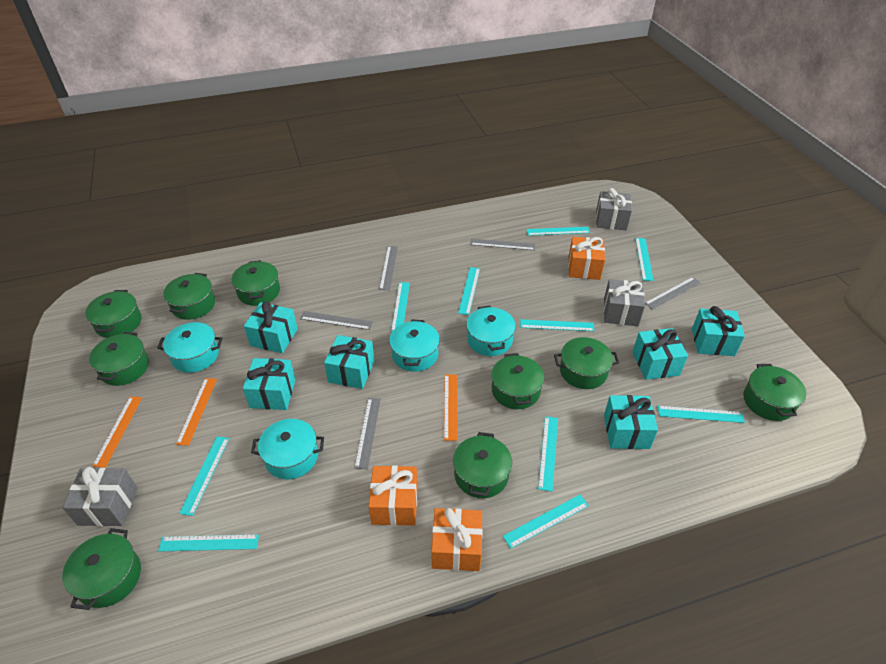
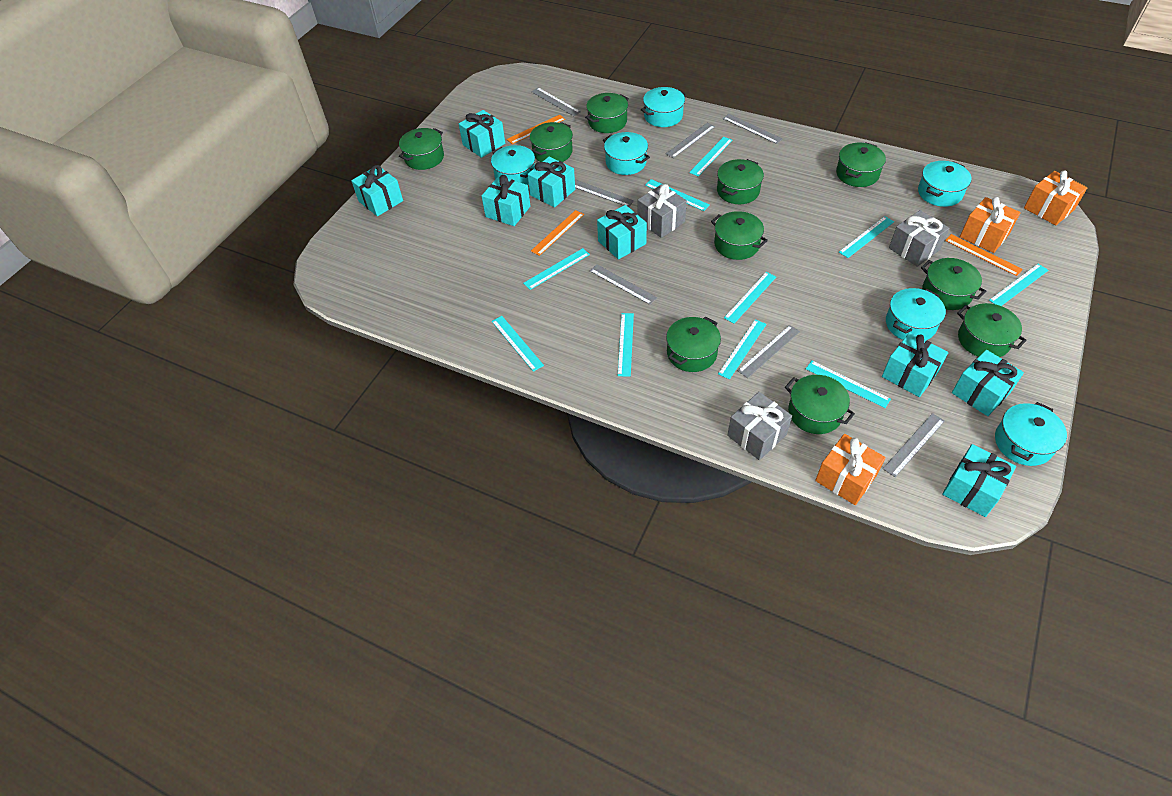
green pot: 9 -> 10
grey ruler: 5 -> 7
turquoise gift: 6 -> 8
turquoise pot: 4 -> 6

